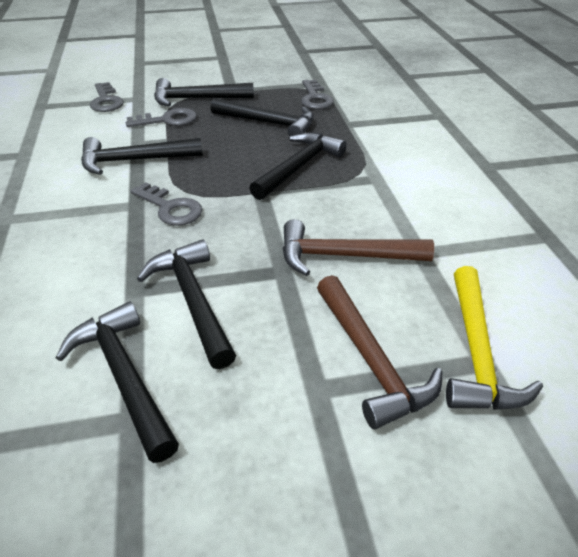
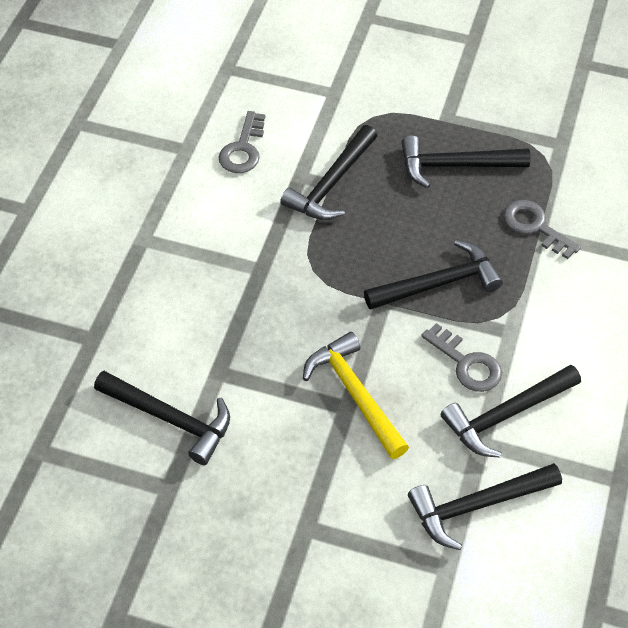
brown hammer: 2 -> 0
grey key: 4 -> 3

